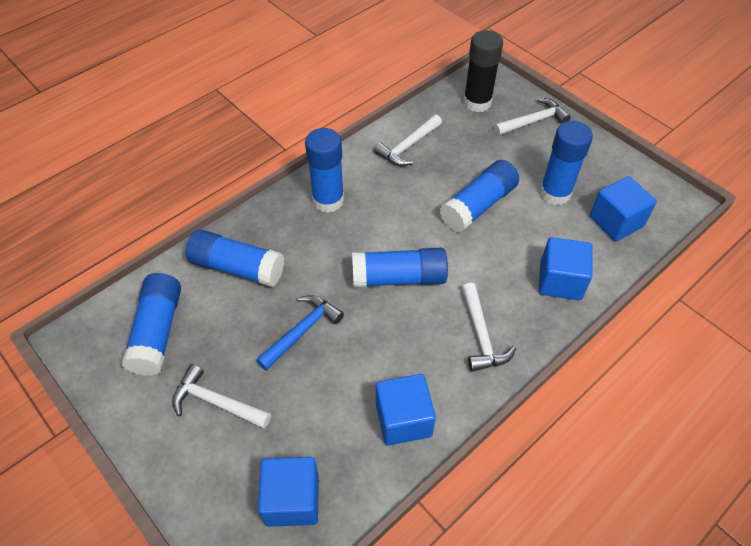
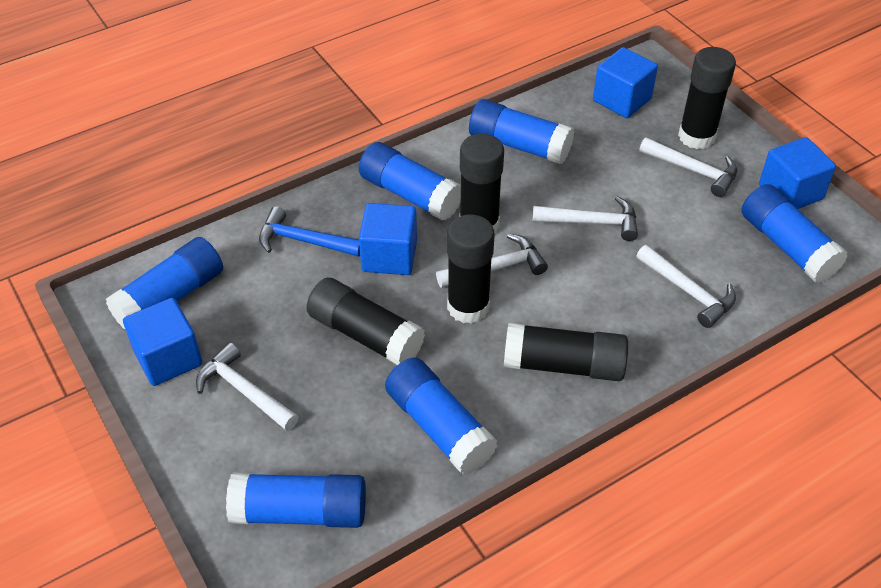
black glue stick: 1 -> 5
white hammer: 4 -> 5

